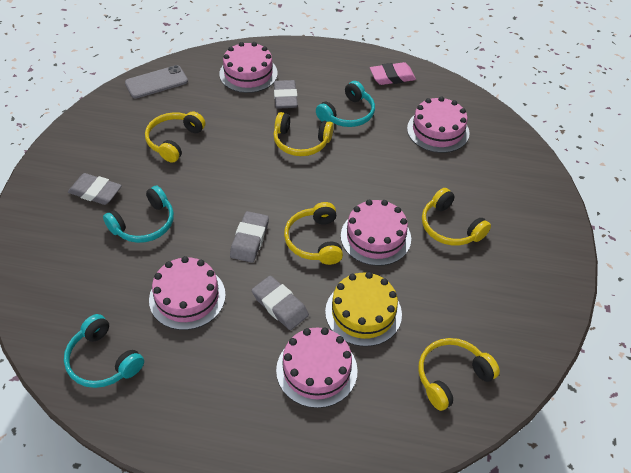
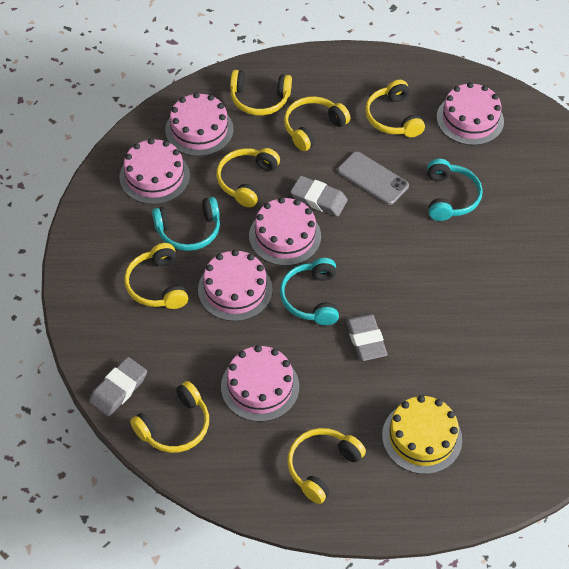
grey eraser: 4 -> 3
pink cake: 5 -> 6
pink eraser: 1 -> 0
yellow headphones: 5 -> 7

